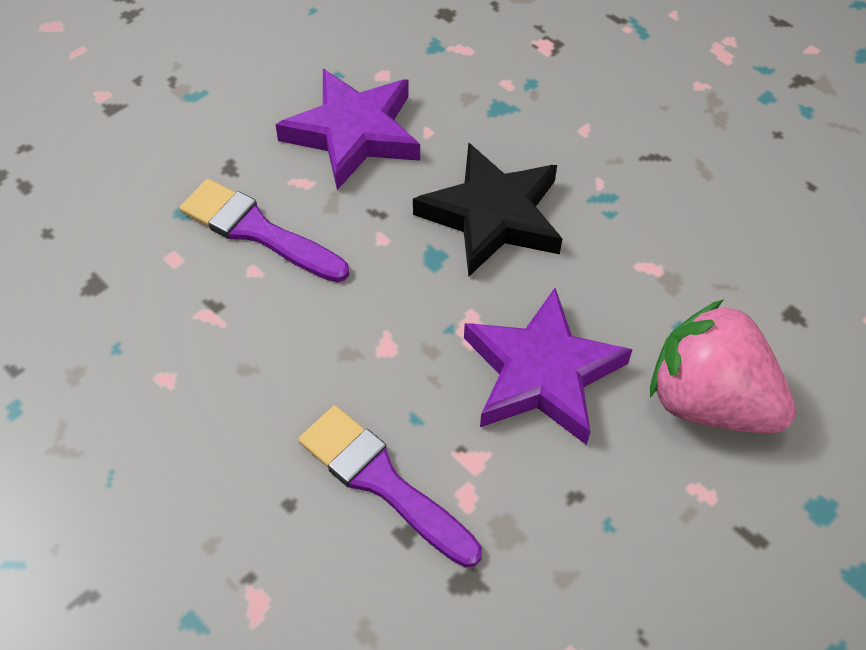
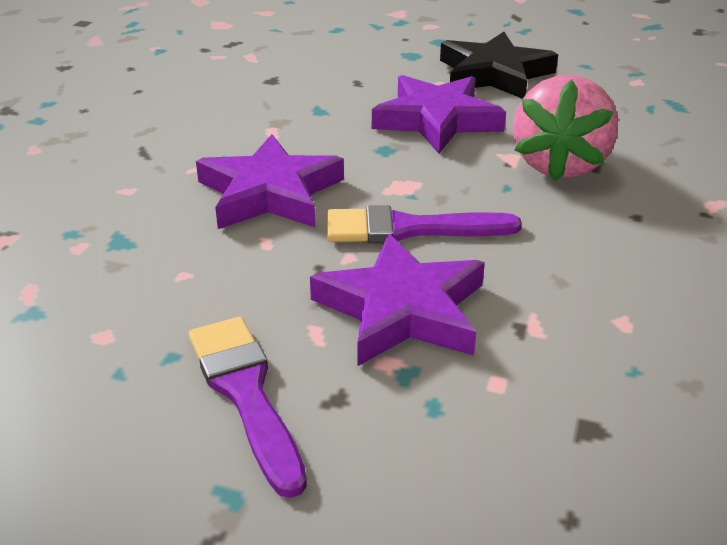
purple star: 2 -> 3

